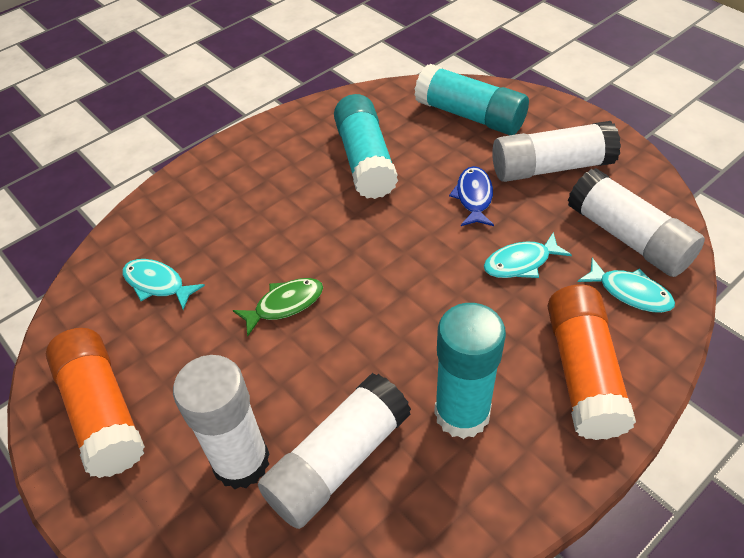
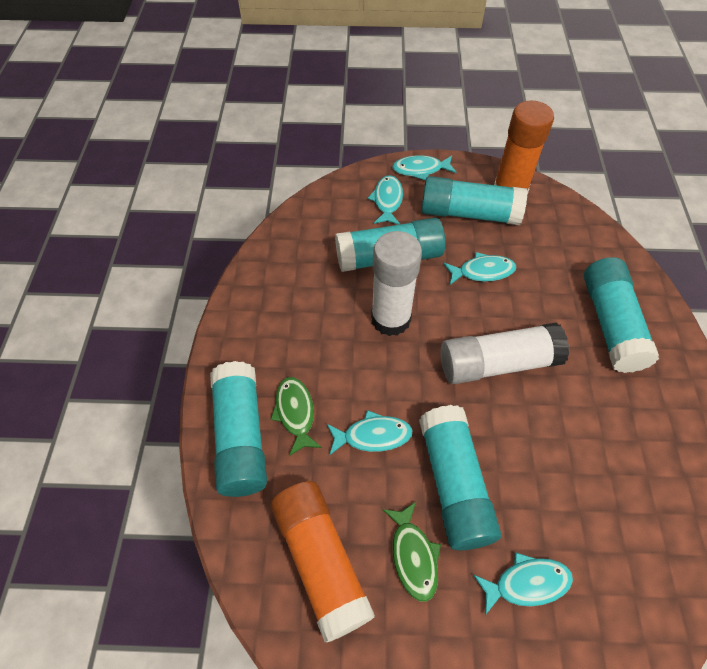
blue fish: 1 -> 0
green fish: 1 -> 2
turquoise fish: 3 -> 5
turquoise glue stick: 3 -> 5
white glue stick: 4 -> 2

